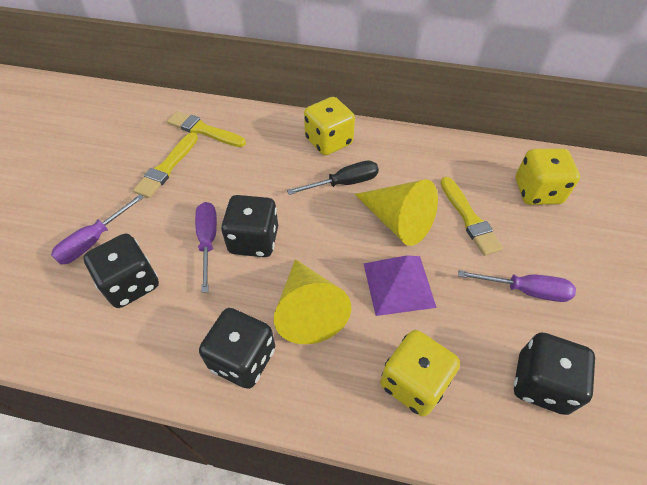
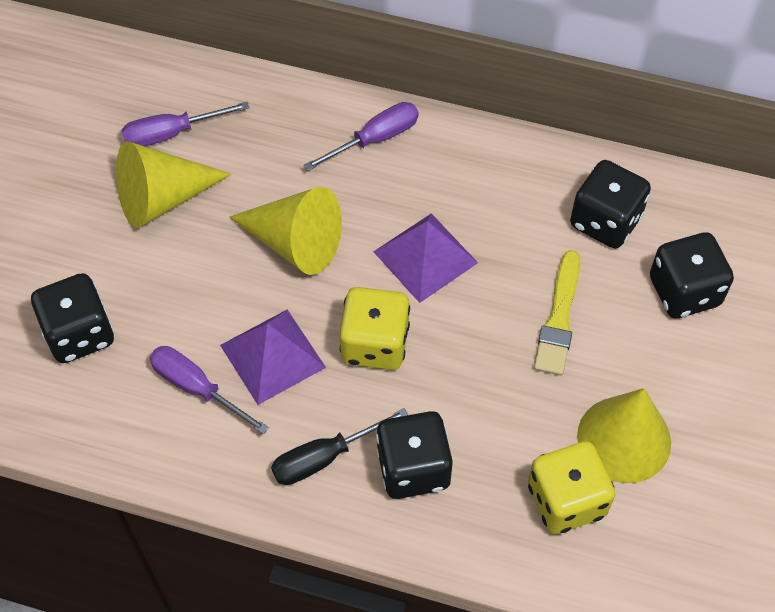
purple pyramid: 1 -> 2
yellow brush: 3 -> 1
yellow cone: 2 -> 3
yellow dice: 3 -> 2

